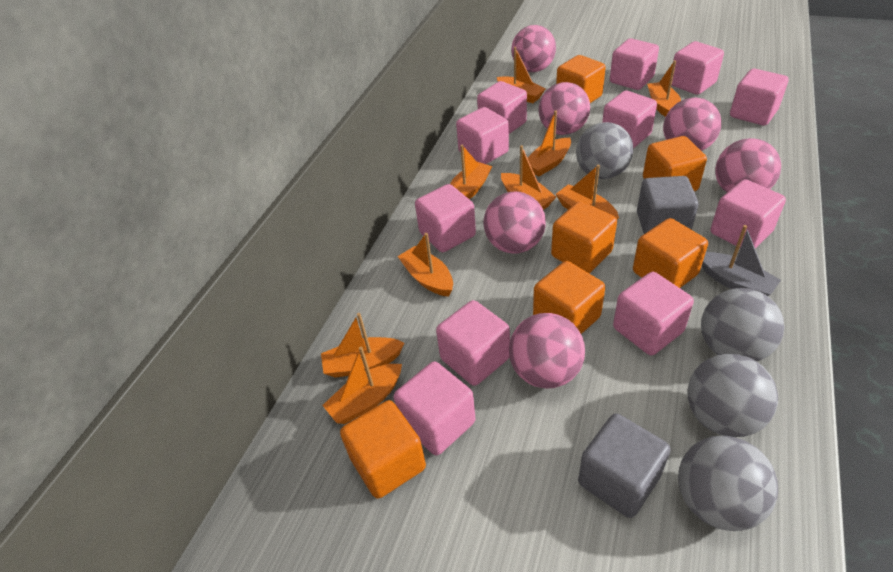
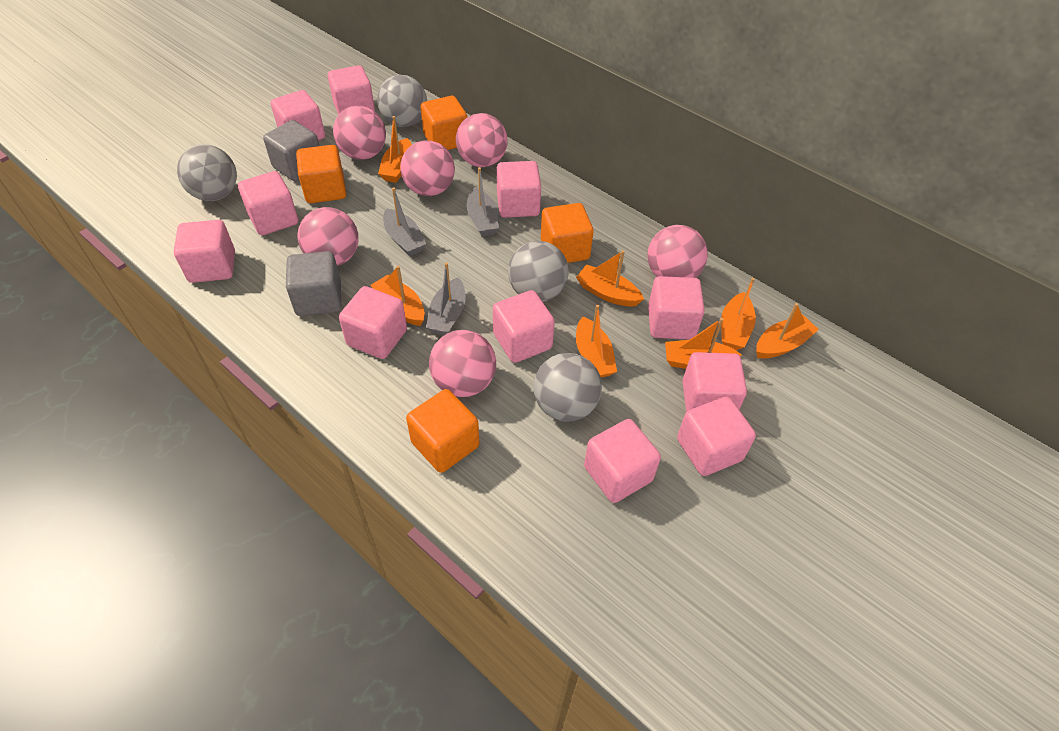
grey boat: 1 -> 3
orange boat: 9 -> 7
orange cube: 6 -> 4

